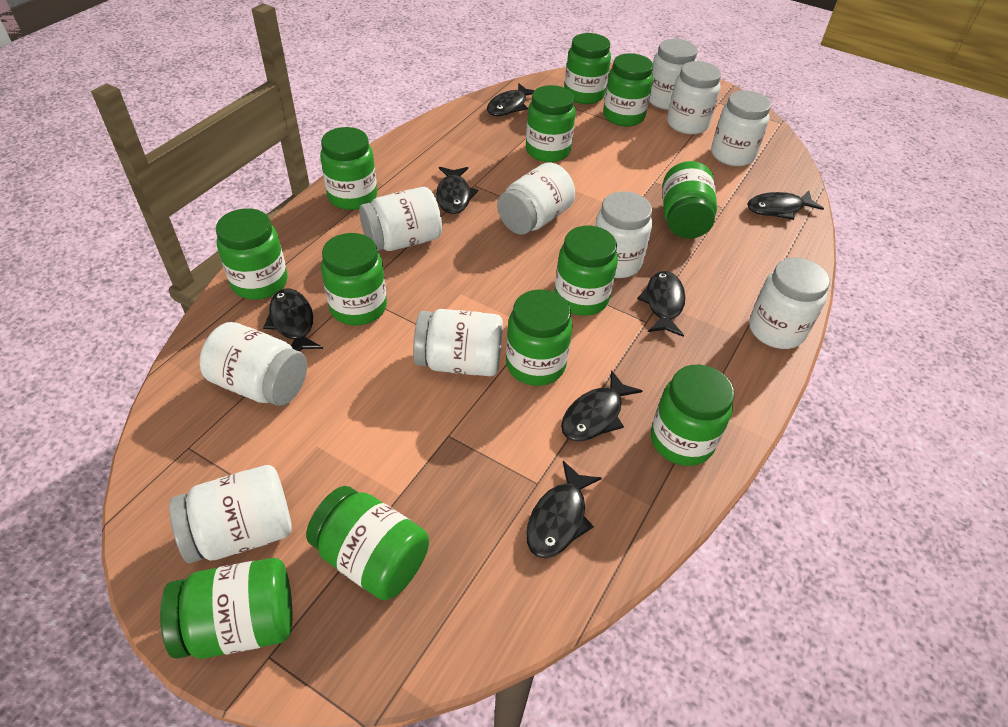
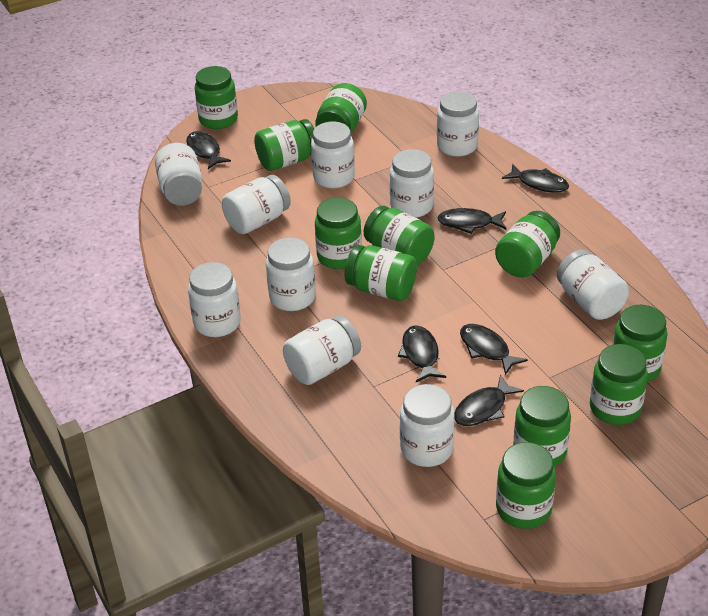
black fish: 7 -> 6
green jar: 12 -> 11

